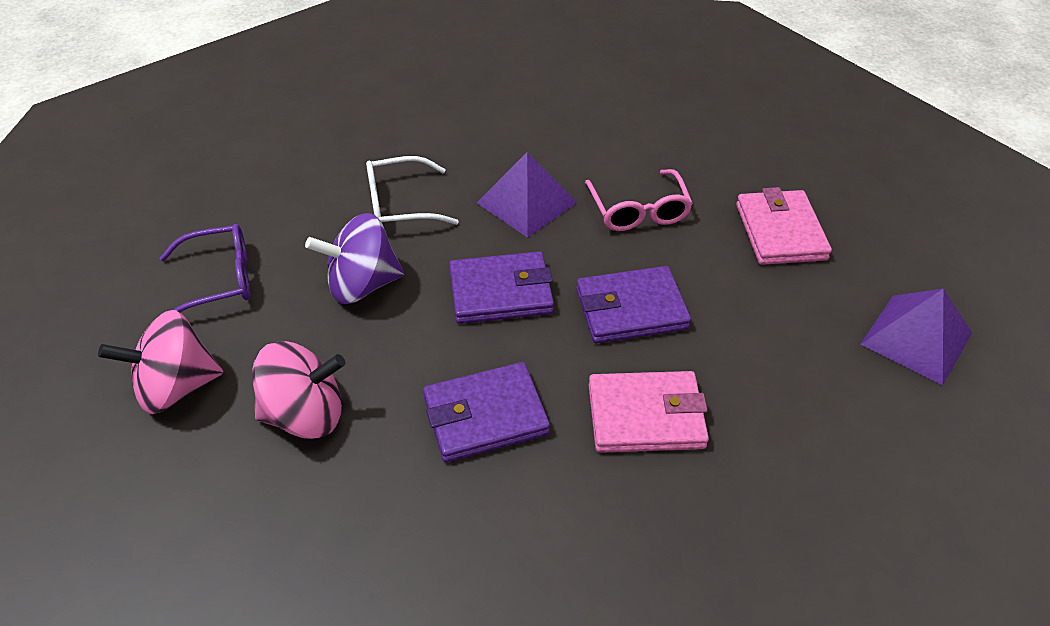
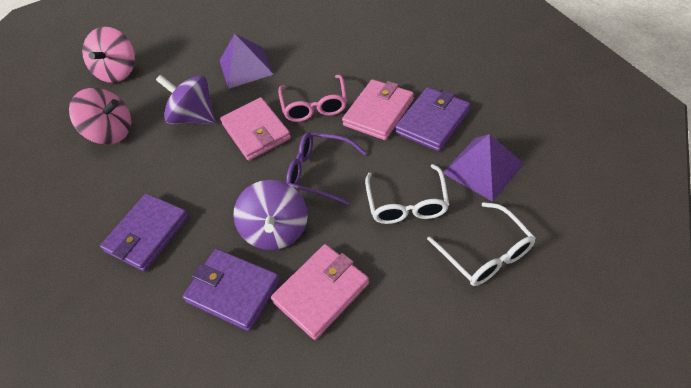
pink wallet: 2 -> 3
purple spinning top: 1 -> 2
white glasses: 1 -> 2

